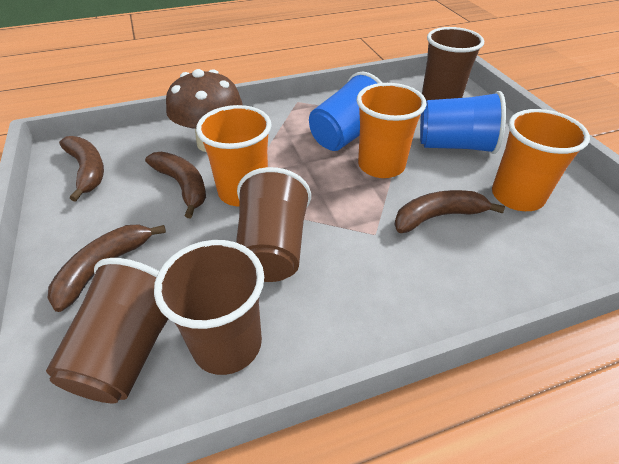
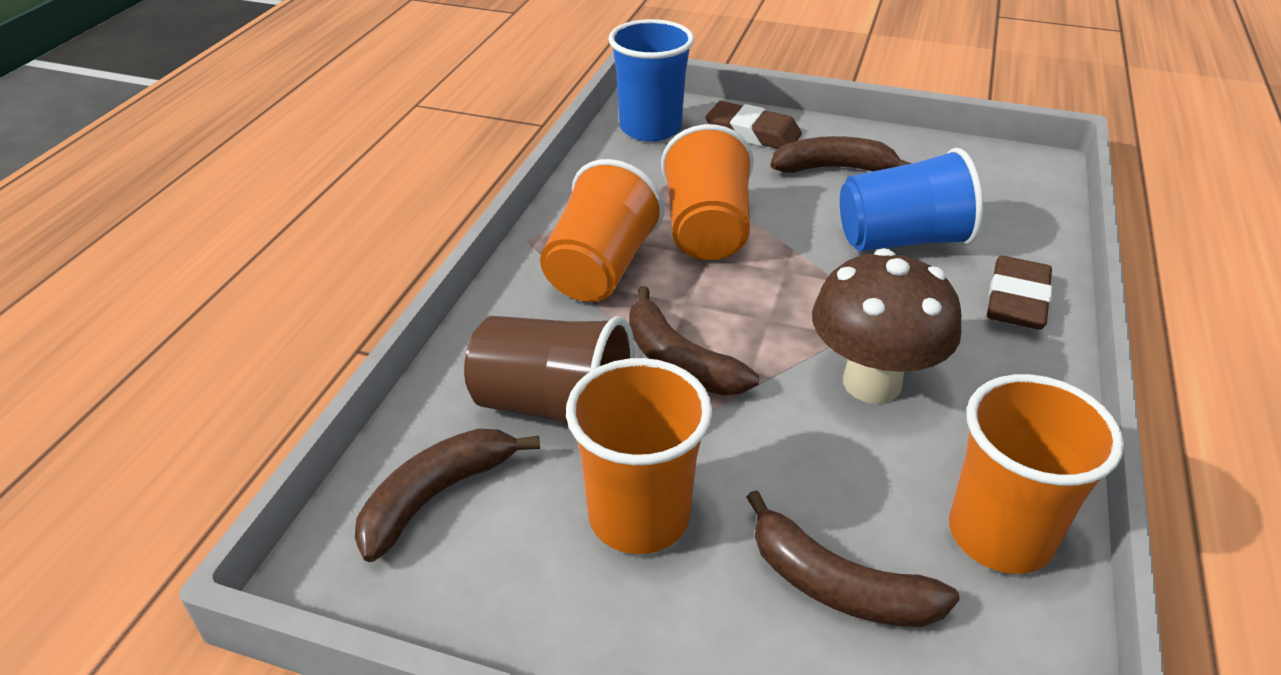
brown cup: 4 -> 1
brown eraser: 0 -> 2
orange cup: 3 -> 4

